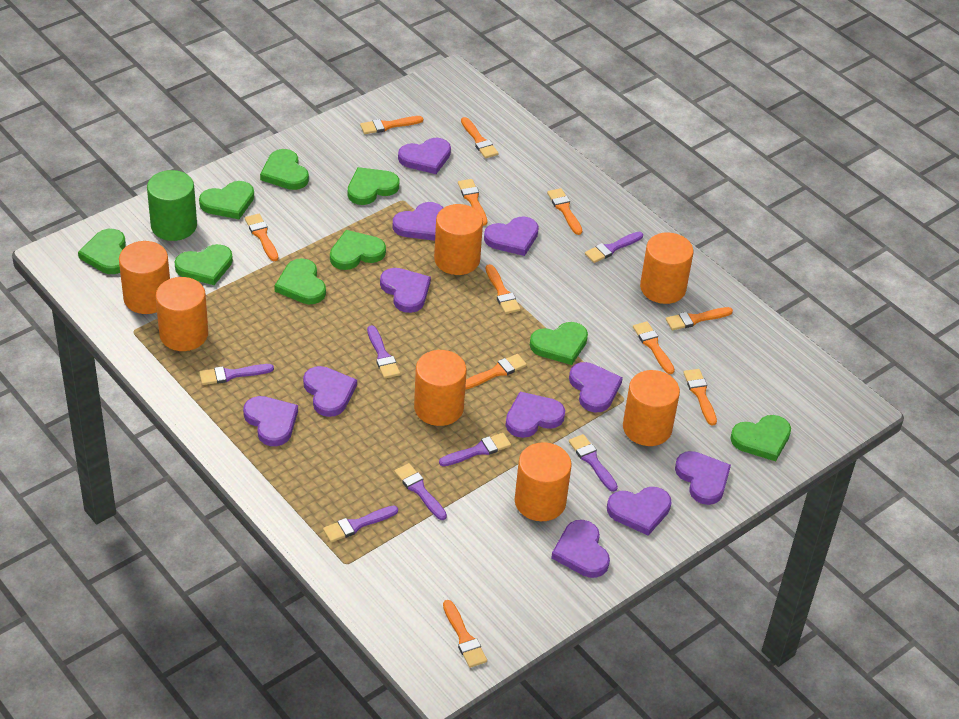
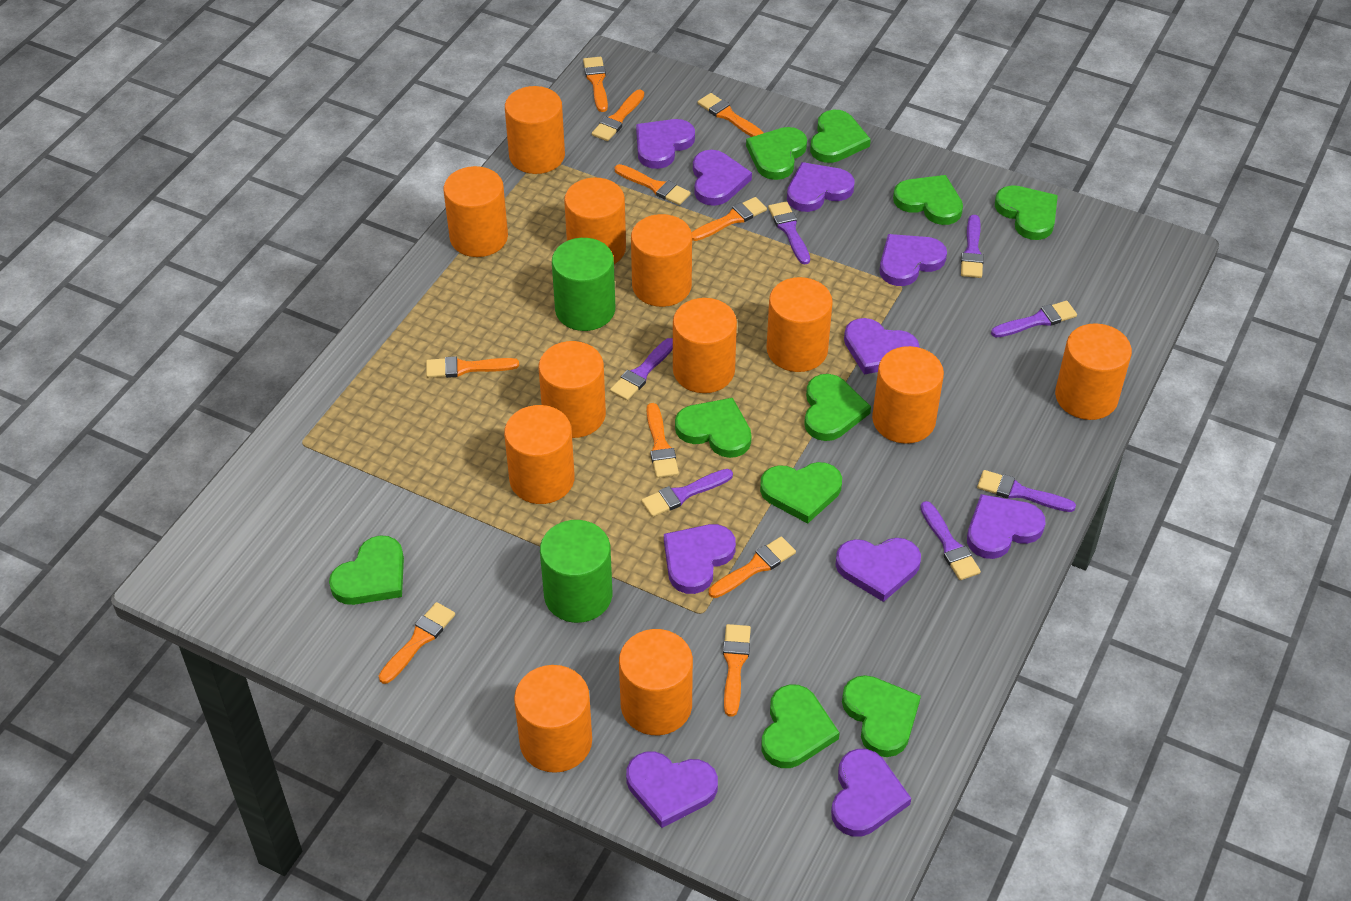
green cylinder: 1 -> 2
green heart: 9 -> 10
orange brush: 11 -> 10
orange cylinder: 7 -> 12
purple heart: 11 -> 10

